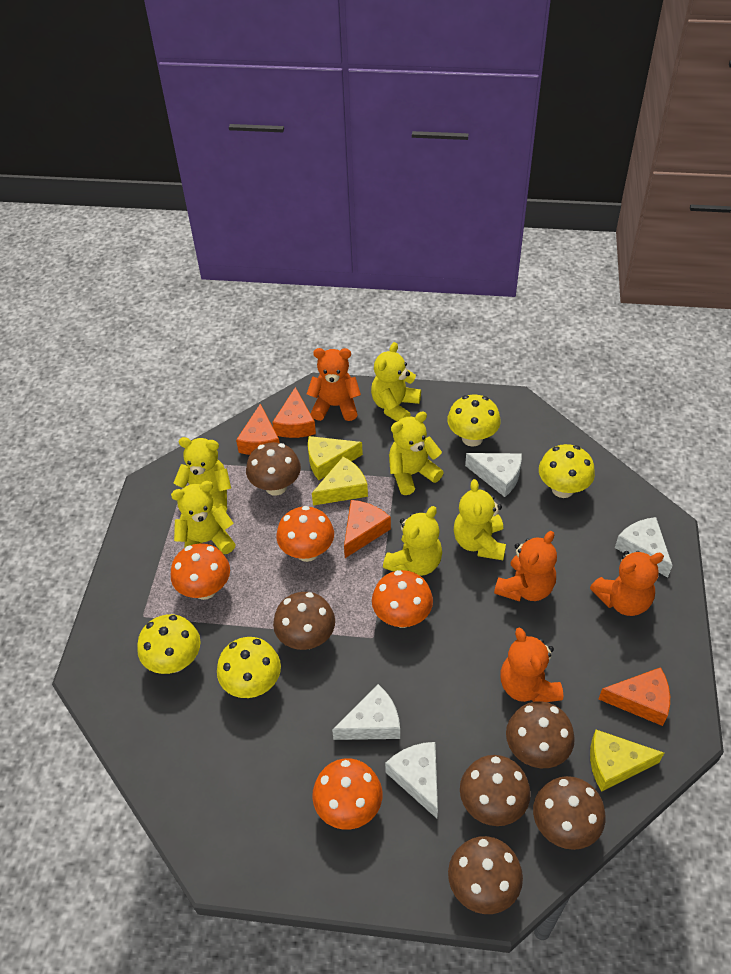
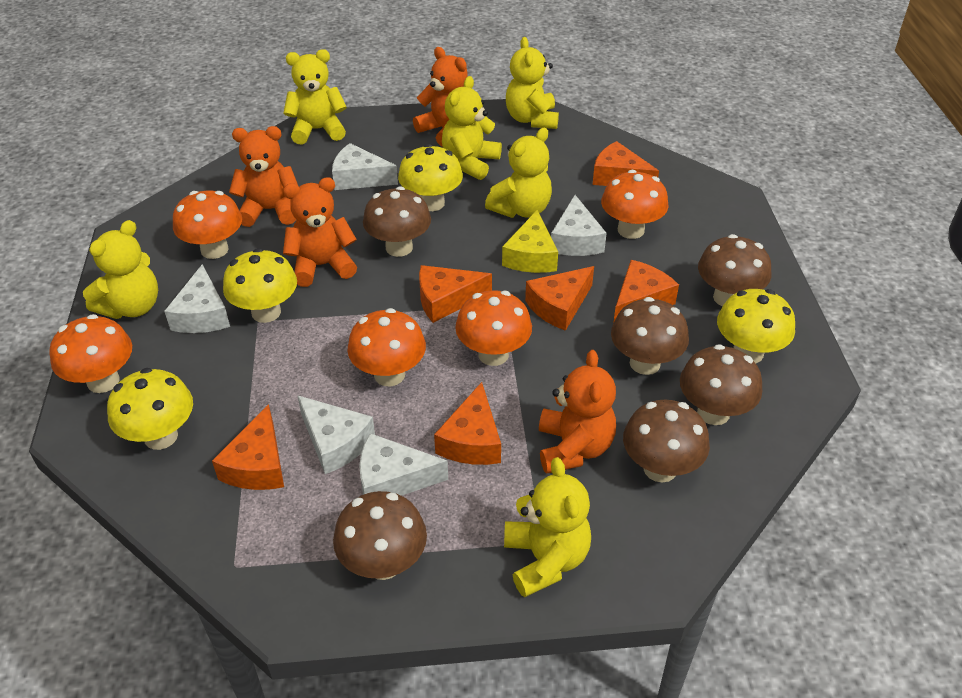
orange cheese: 4 -> 6
orange mushroom: 4 -> 5
white cheese: 4 -> 5
yellow cheese: 3 -> 1

